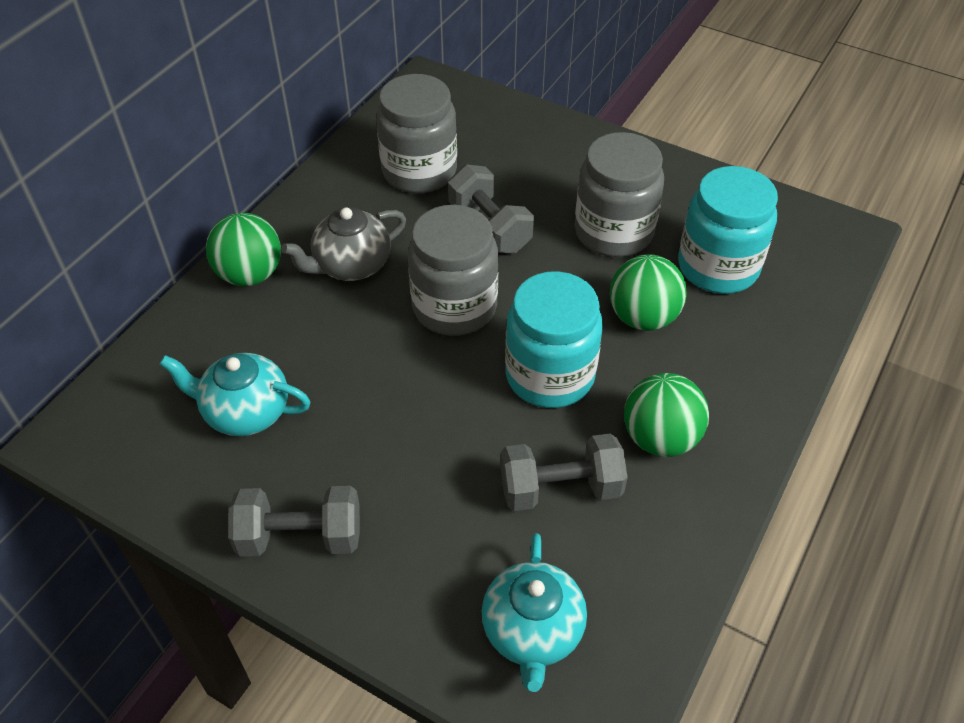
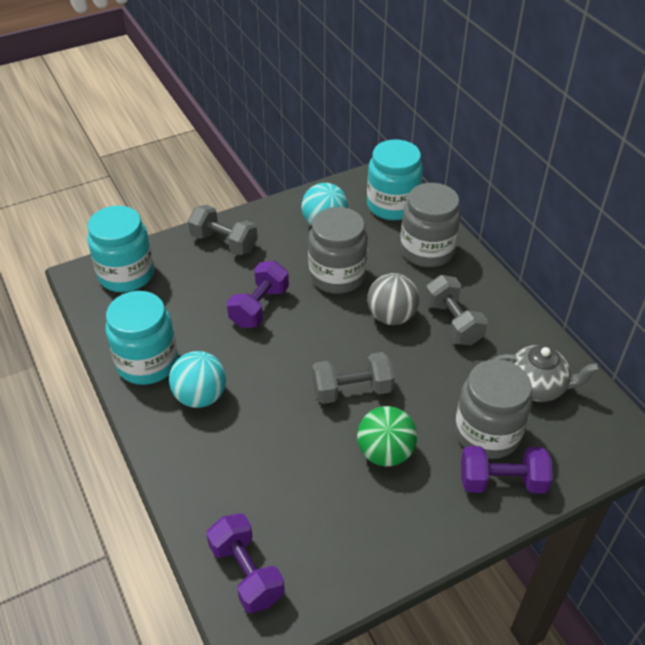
green ball: 3 -> 1
grey ball: 0 -> 1
purple dumbbell: 0 -> 3
turquoise ball: 0 -> 2
turquoise jar: 2 -> 3
turquoise teapot: 2 -> 0

